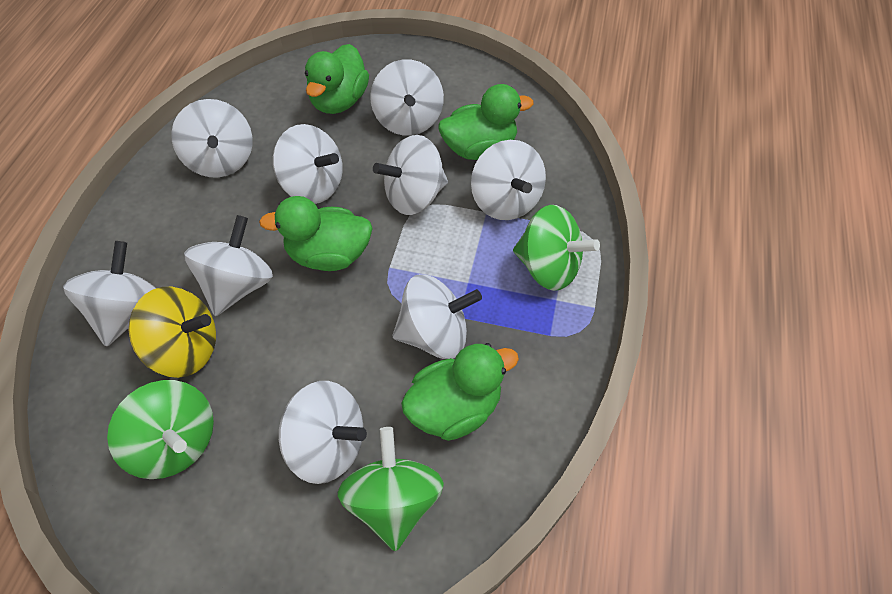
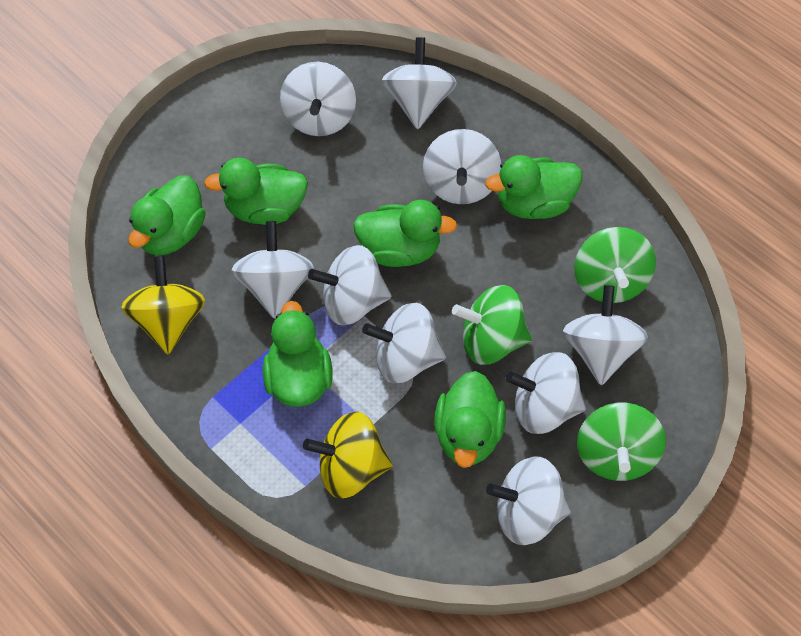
green duck: 4 -> 6
yellow spinning top: 1 -> 2

